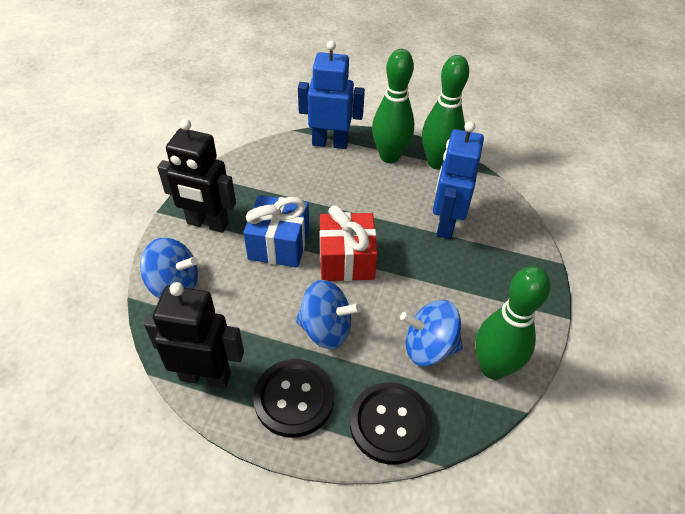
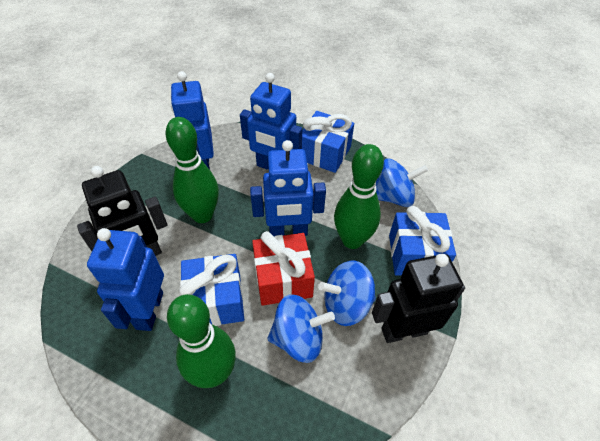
black button: 2 -> 0
blue gift: 1 -> 3
blue robot: 2 -> 4

